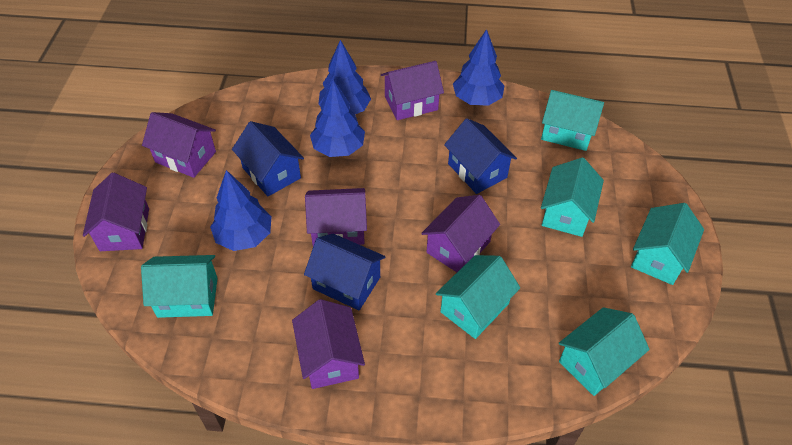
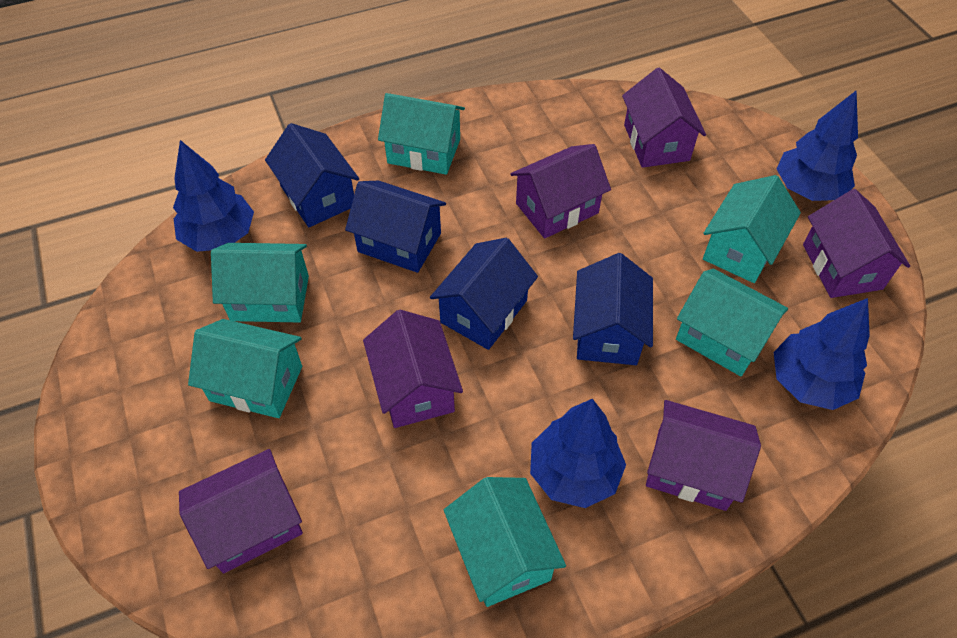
blue house: 3 -> 4

